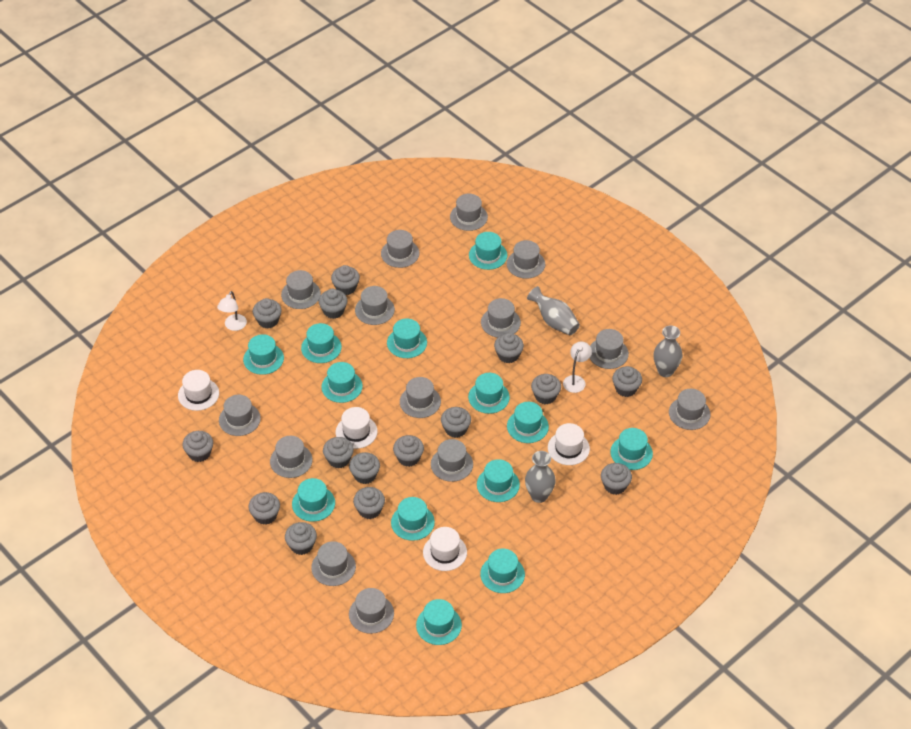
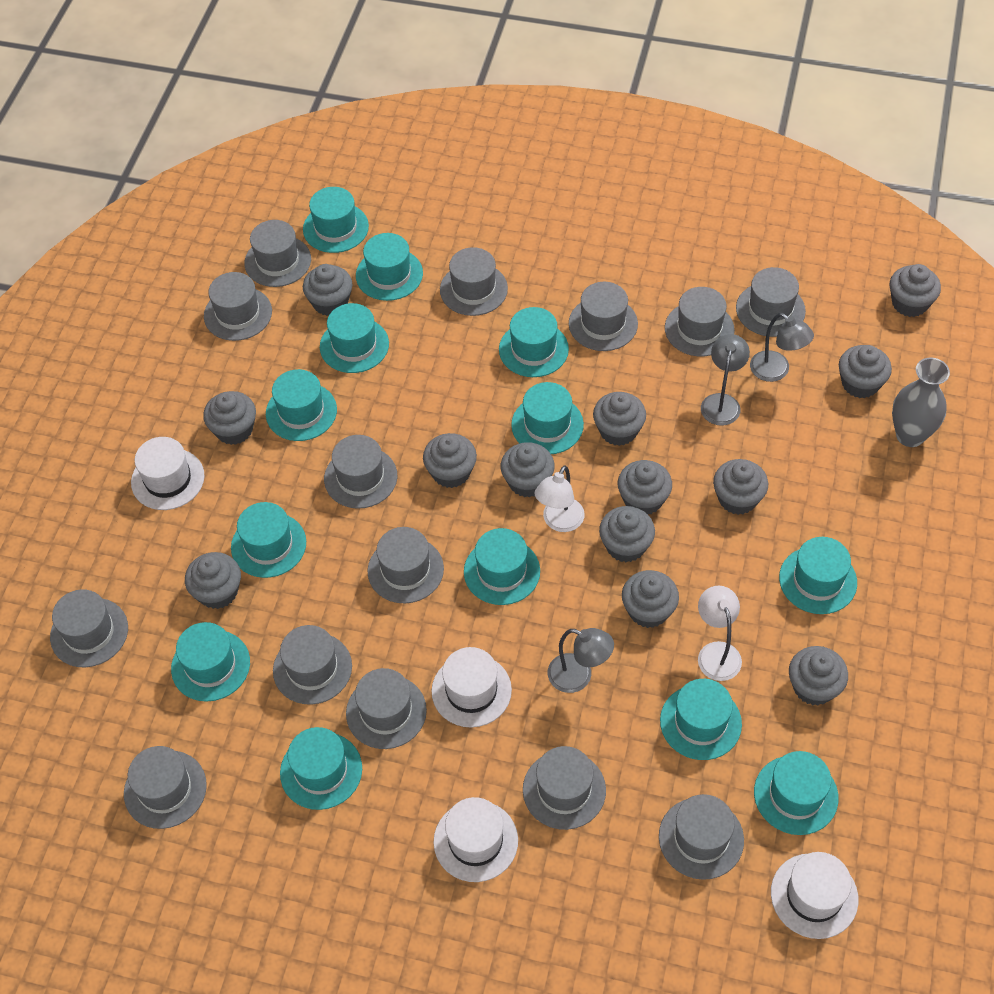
grey cupcake: 15 -> 13
grey lamp: 0 -> 3
grey vase: 3 -> 1

